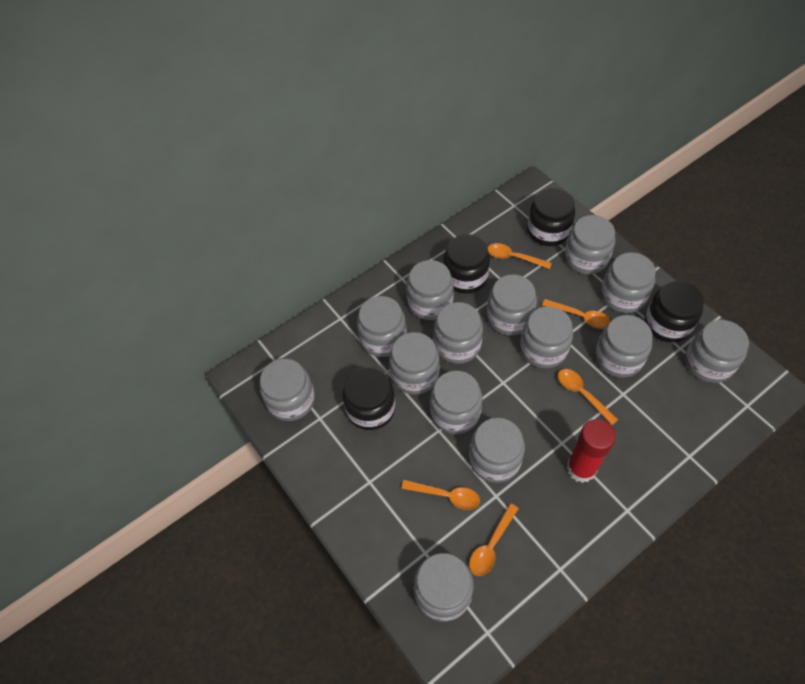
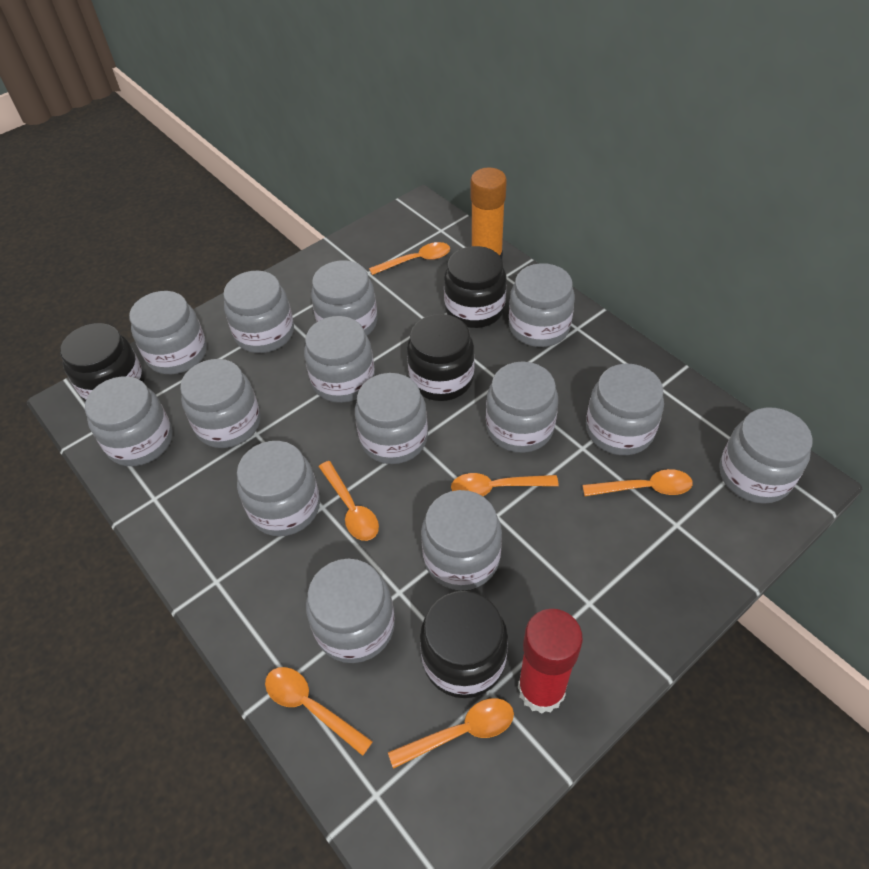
orange glue stick: 0 -> 1
orange spoon: 5 -> 6

